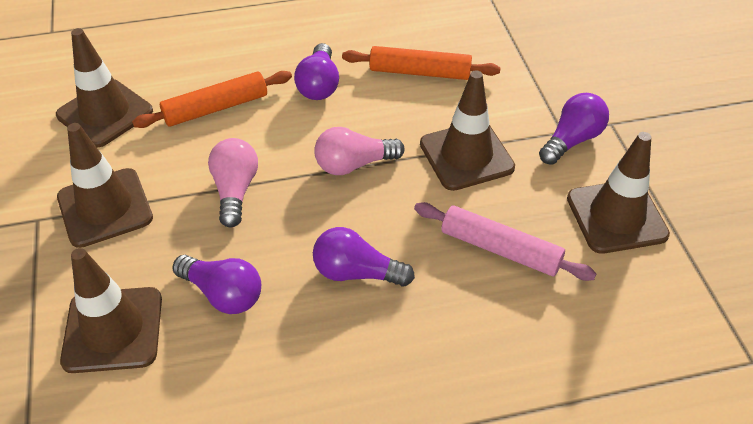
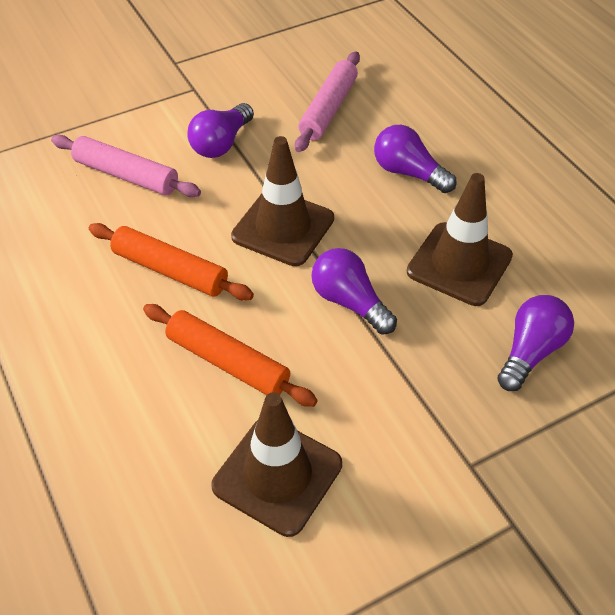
brown traffic cone: 5 -> 3
pink light bulb: 2 -> 0
pink rolling pin: 1 -> 2

